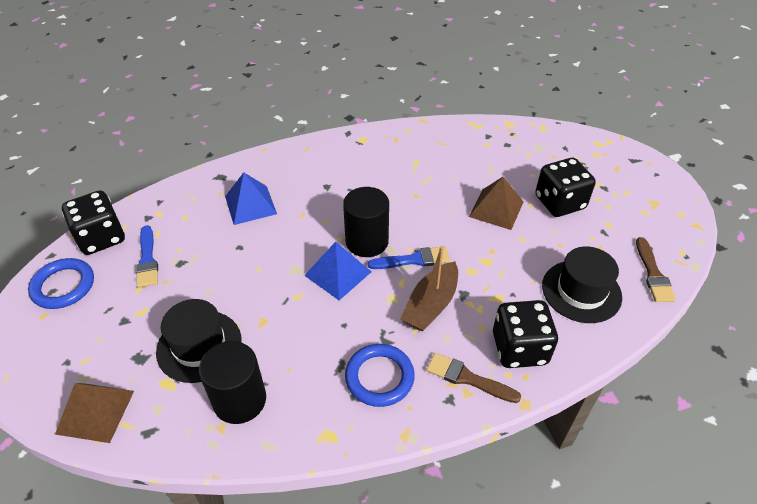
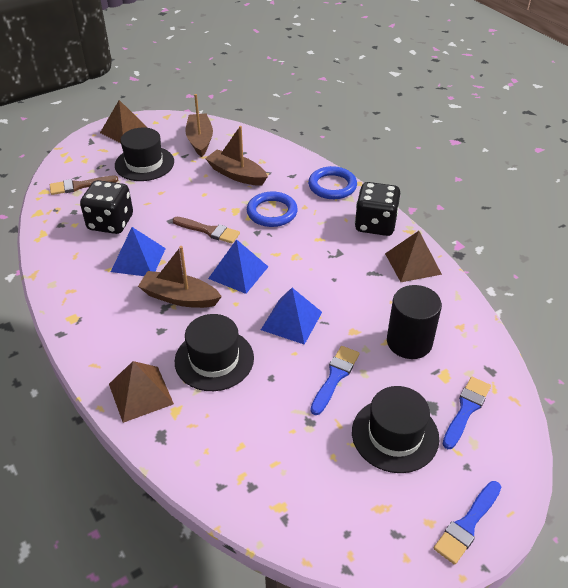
black cylinder: 2 -> 1
black dice: 3 -> 2
black hat: 2 -> 3
blue brush: 2 -> 3
blue pyramid: 2 -> 3
brown boat: 1 -> 3
brown pyramid: 2 -> 3

